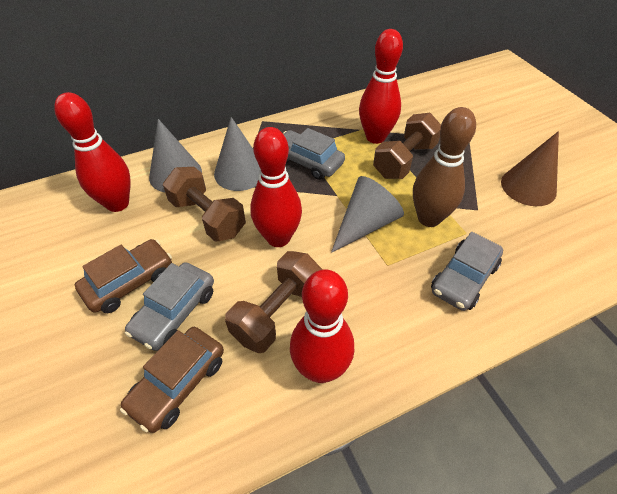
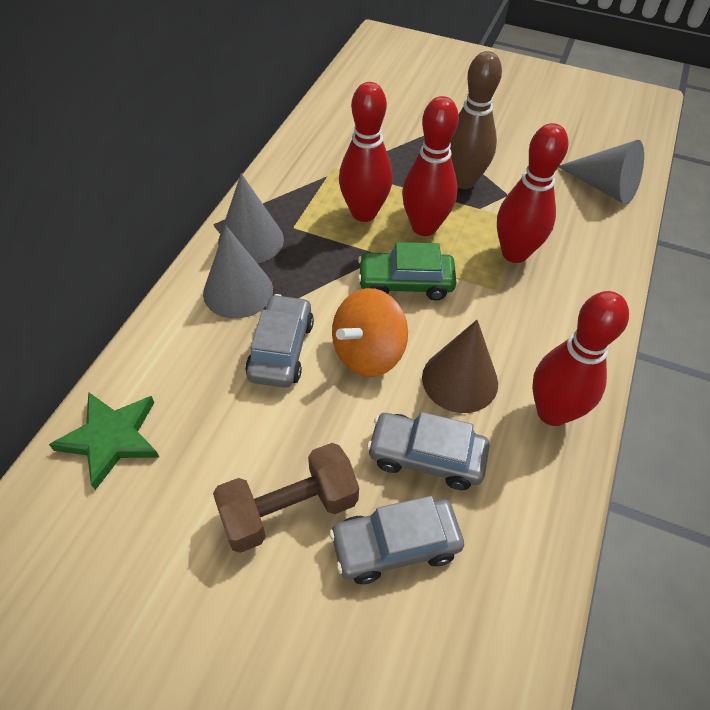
brown car: 2 -> 0
brown dumbbell: 3 -> 1
green car: 0 -> 1
green star: 0 -> 1
orange spinning top: 0 -> 1

